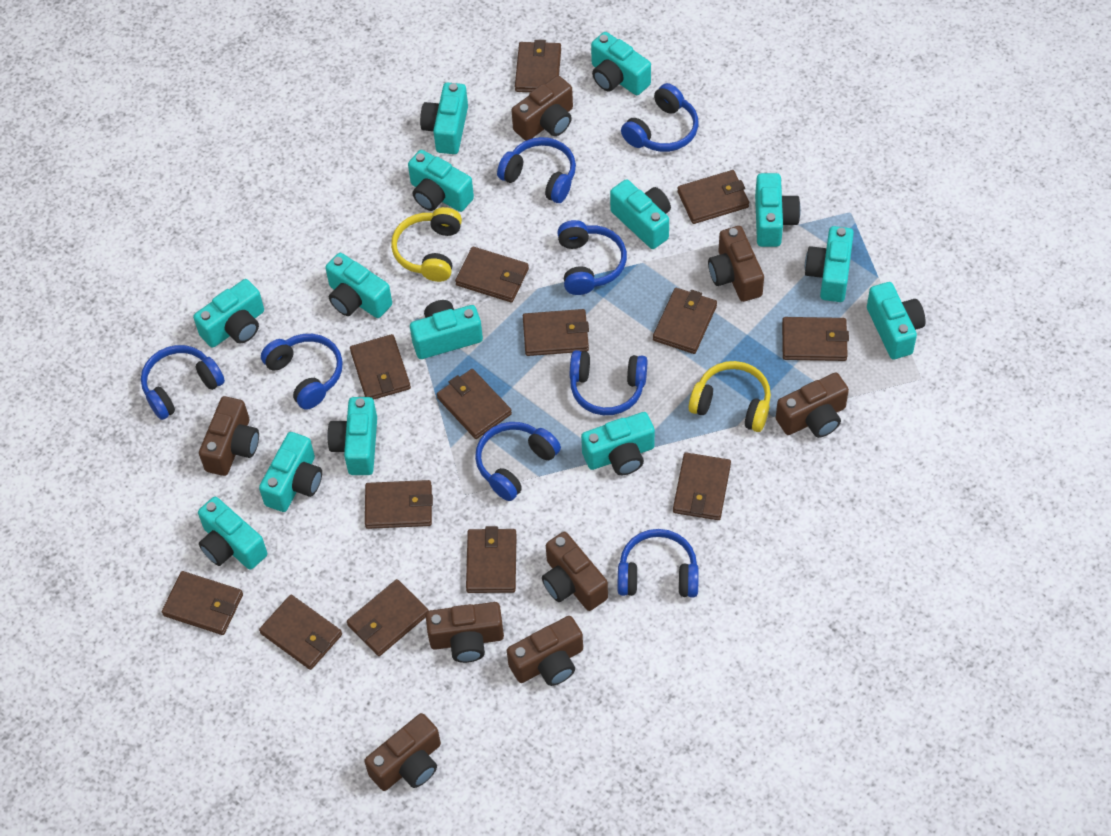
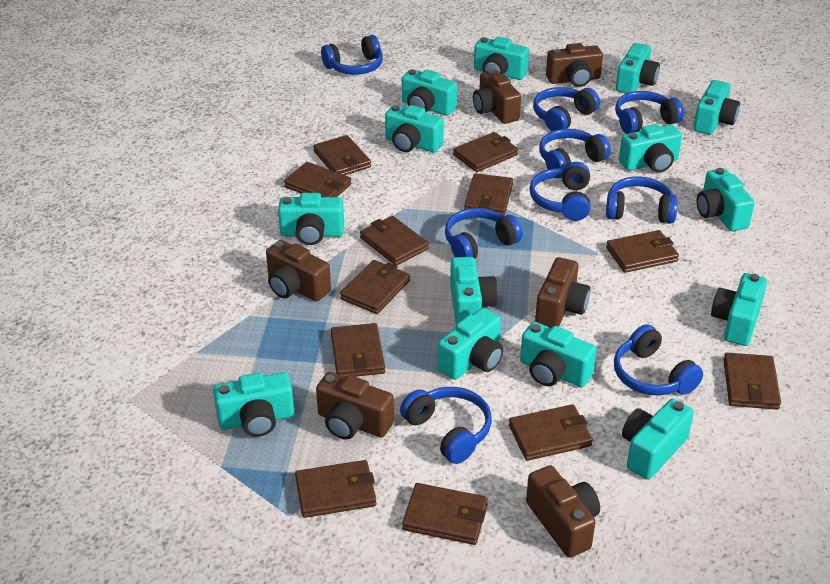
blue headphones: 8 -> 9
brown camera: 8 -> 6
brown wallet: 14 -> 12
yellow headphones: 2 -> 0

